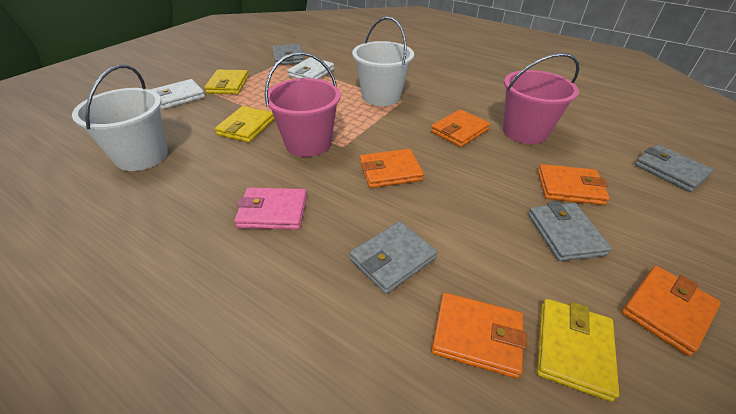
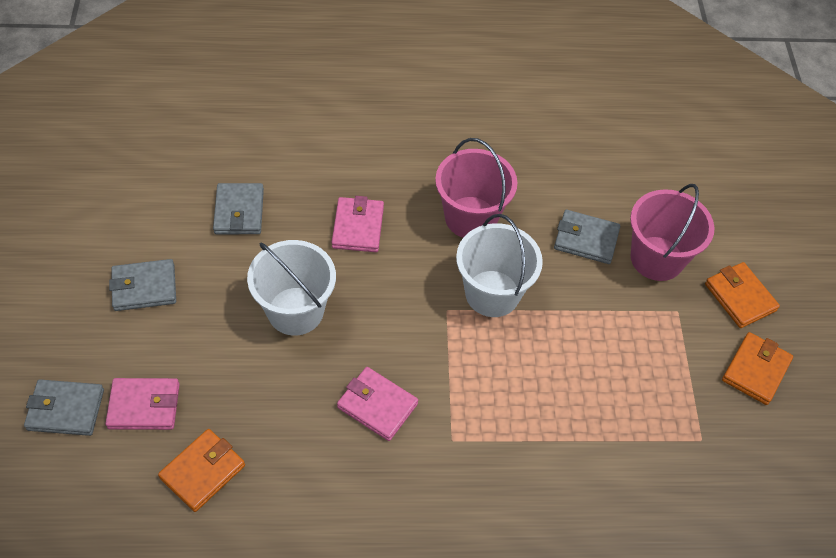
orange wallet: 5 -> 3
pink wallet: 1 -> 3
white wallet: 2 -> 0
yellow wallet: 3 -> 0

